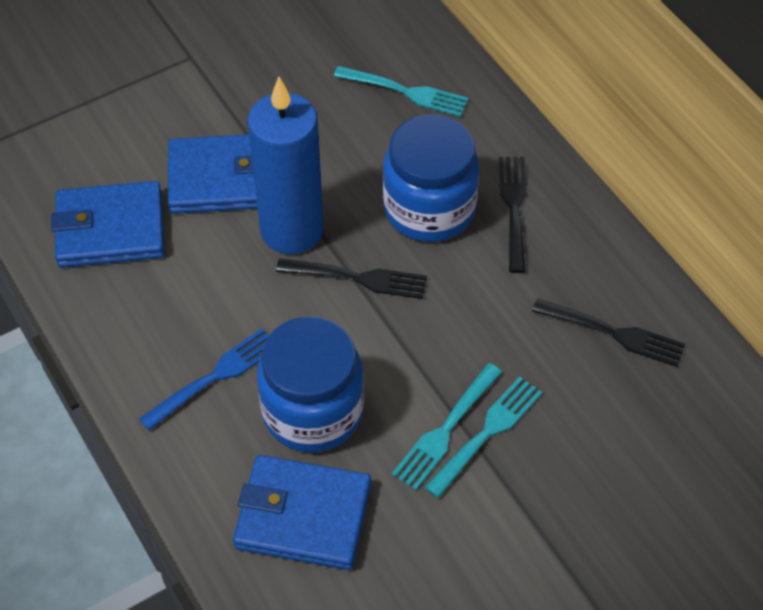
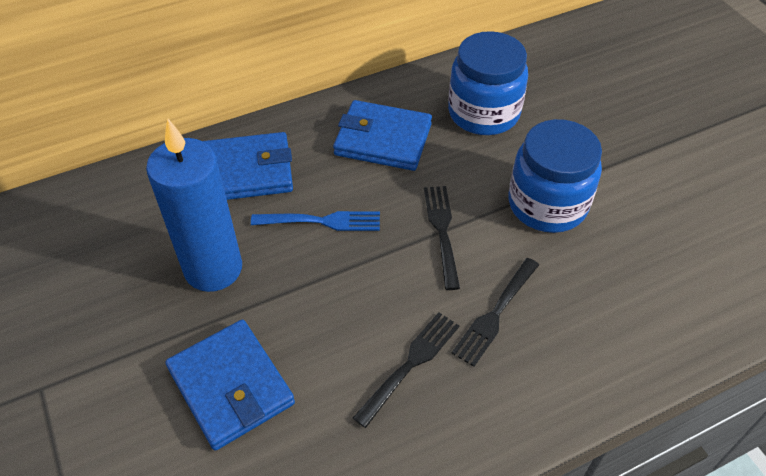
turquoise fork: 3 -> 0

